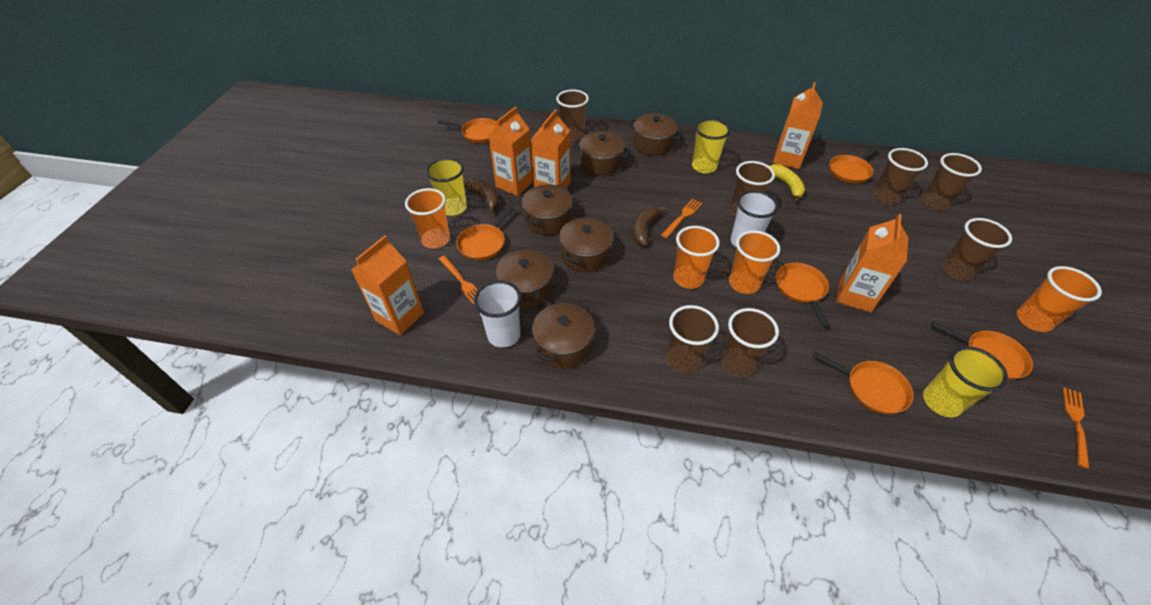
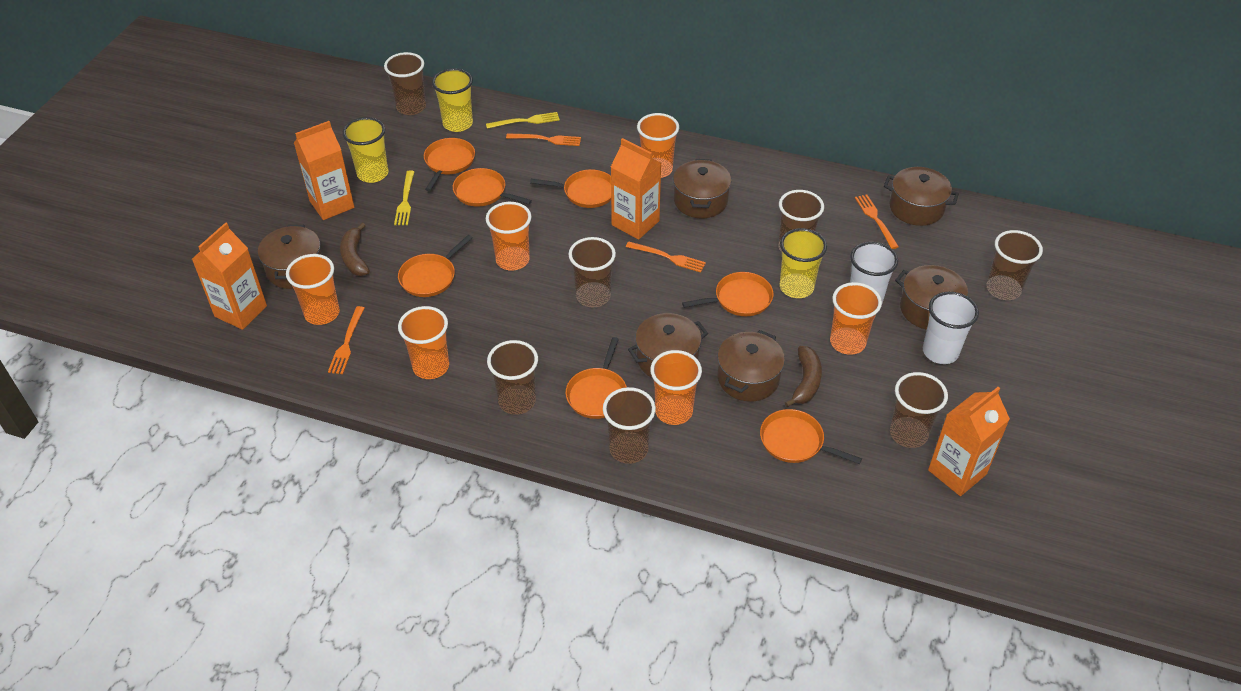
orange carton: 5 -> 4
orange cup: 4 -> 6
orange fork: 3 -> 4
orange pan: 6 -> 7
yellow banana: 1 -> 0
yellow fork: 0 -> 2

